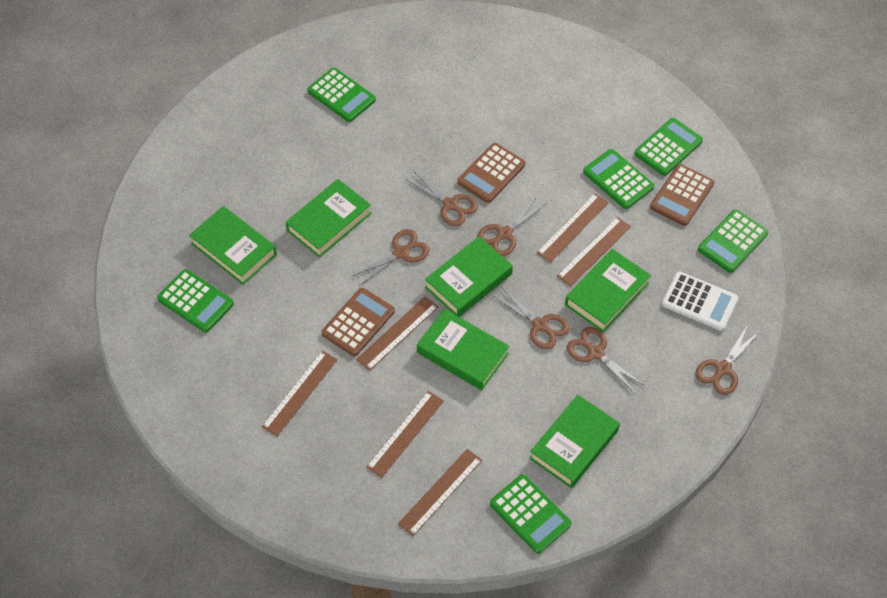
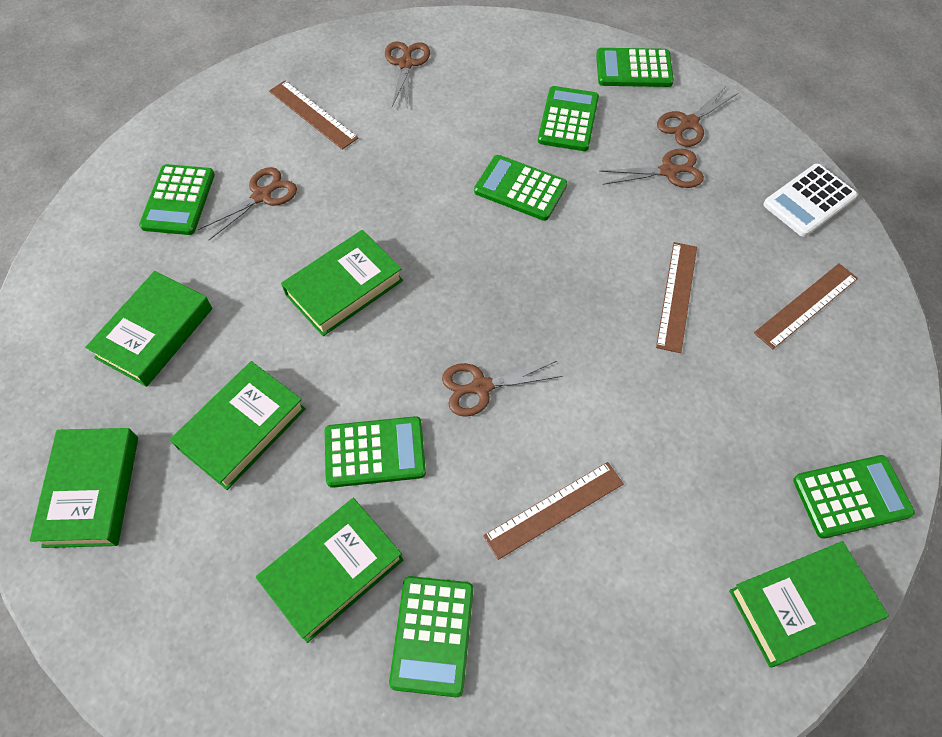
brown calculator: 3 -> 0
brown ruler: 6 -> 4
brown scissors: 6 -> 5
green calculator: 6 -> 7

